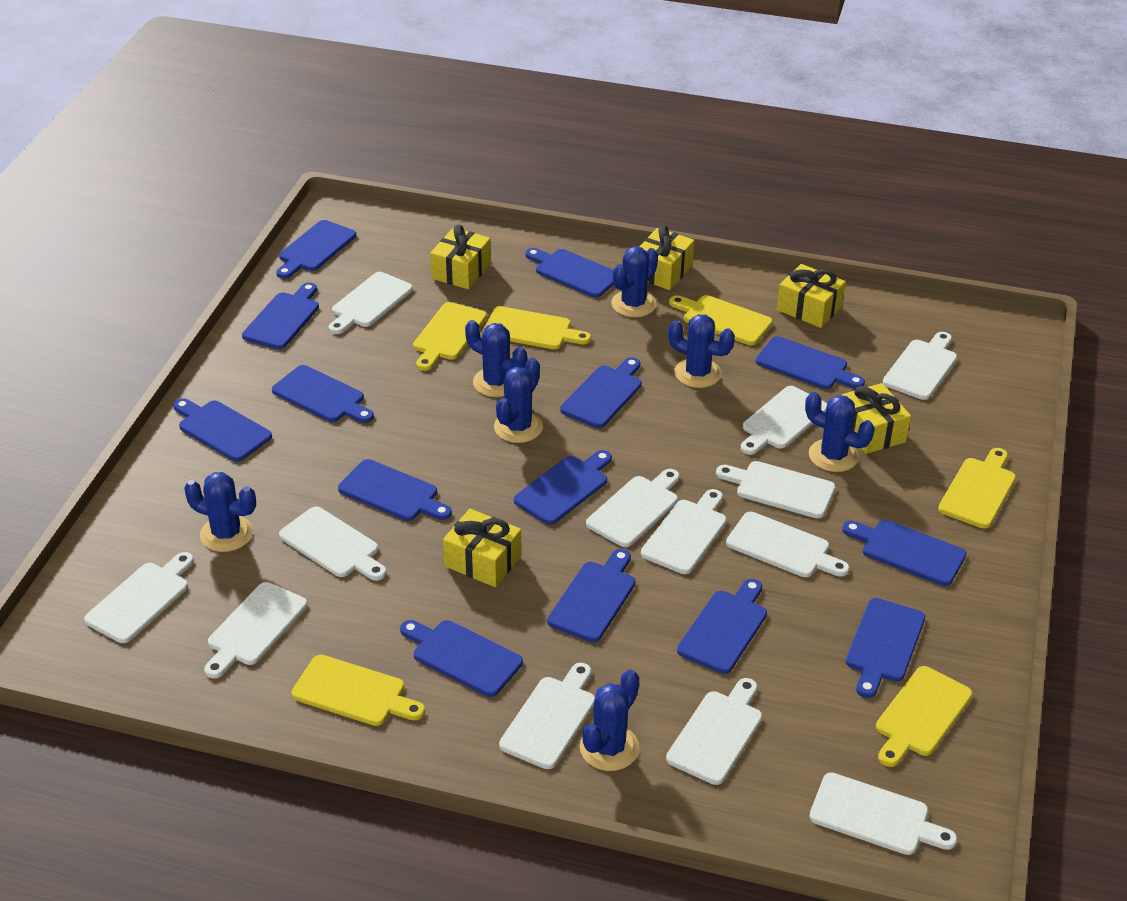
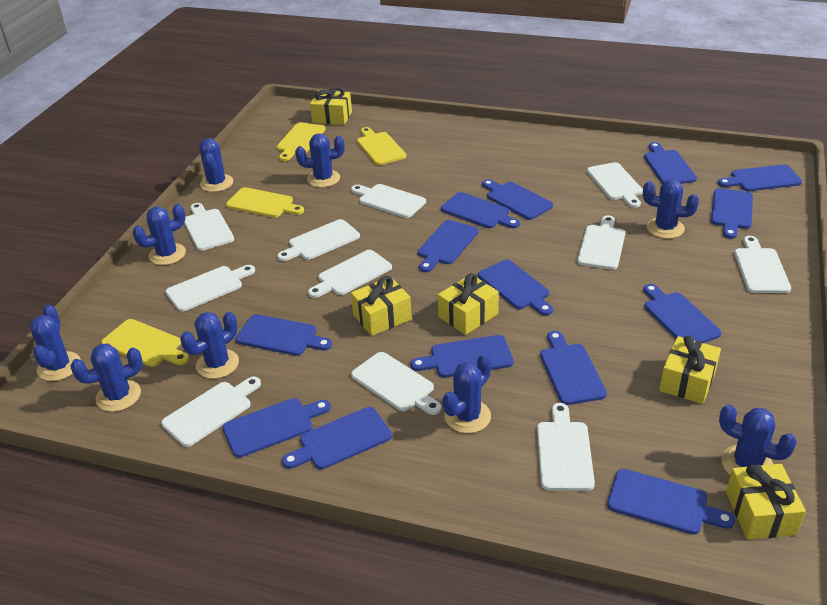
blue cactus: 7 -> 9
white cutting board: 13 -> 11
yellow cutting board: 6 -> 4

